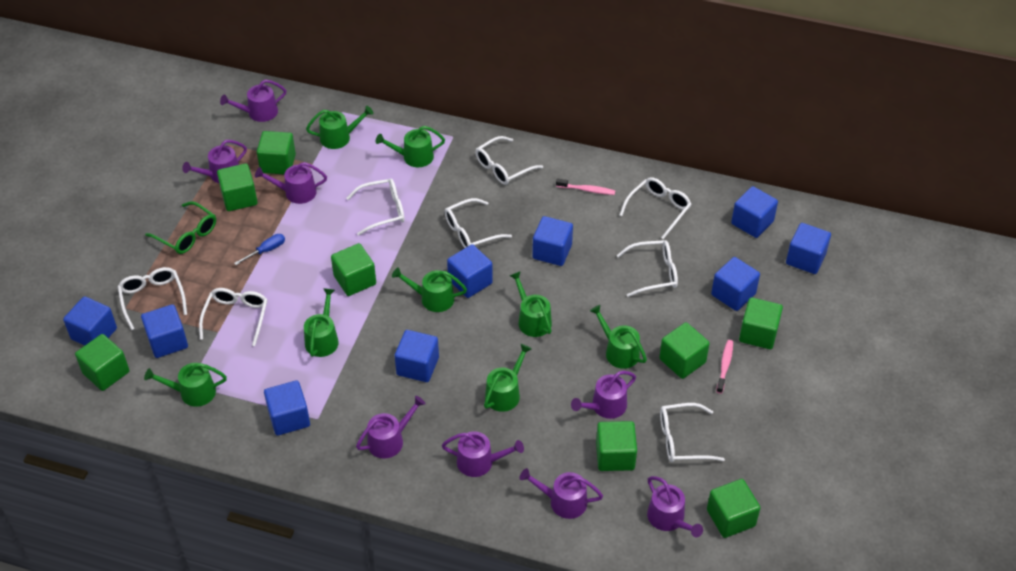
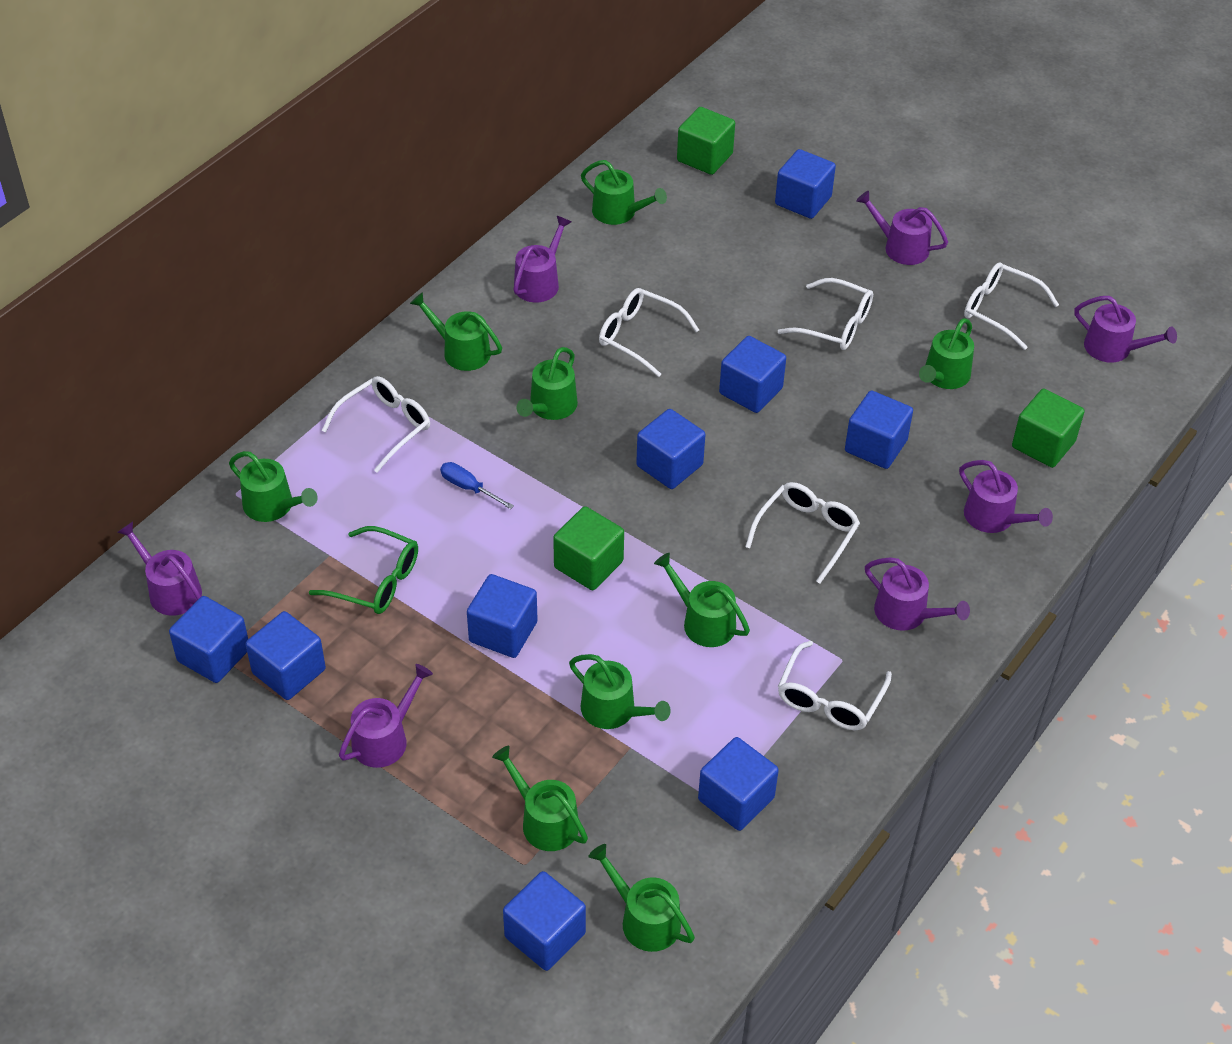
green cube: 8 -> 3
green watering can: 8 -> 9
pink toothbrush: 2 -> 0
purple watering can: 8 -> 7
white glasses: 8 -> 6

